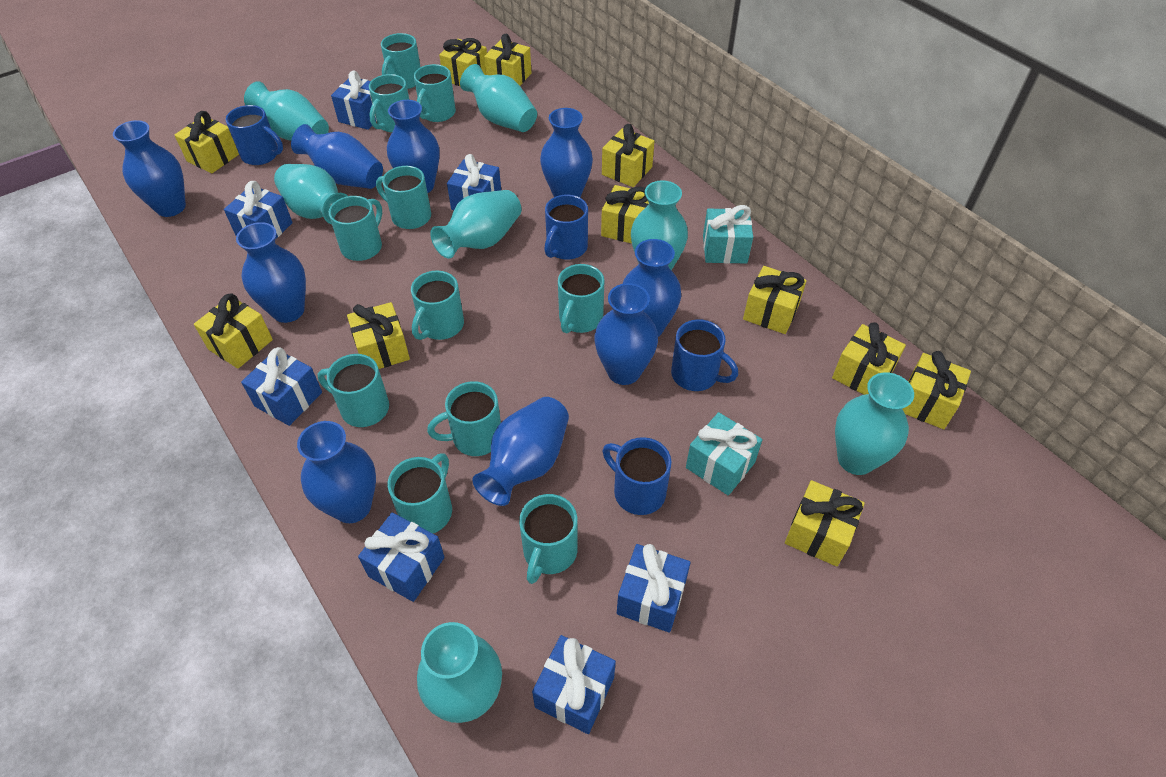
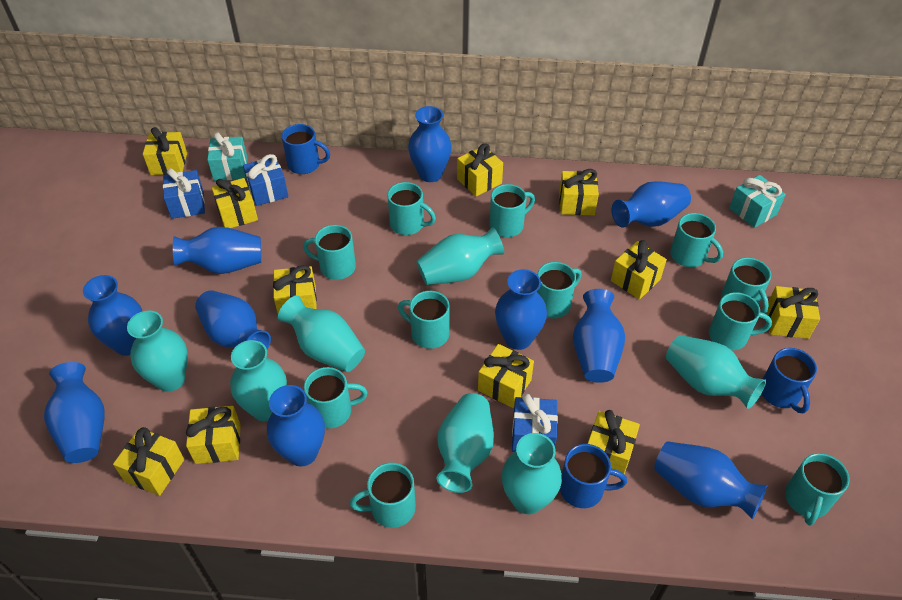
blue gift: 7 -> 3
blue mug: 4 -> 3
blue vase: 9 -> 10

